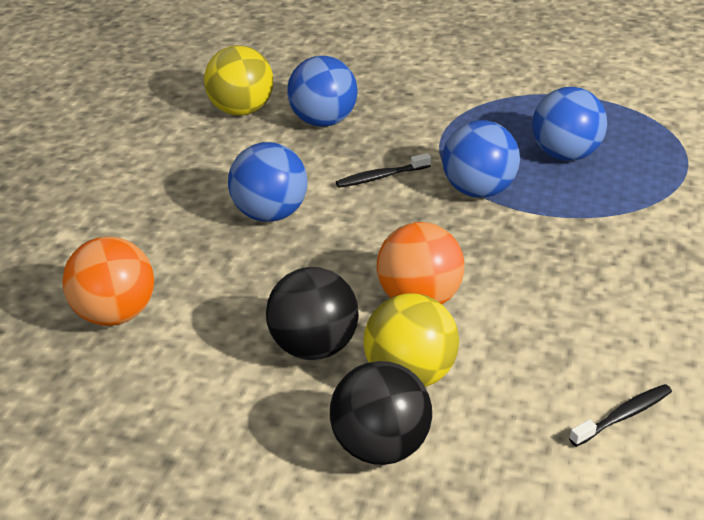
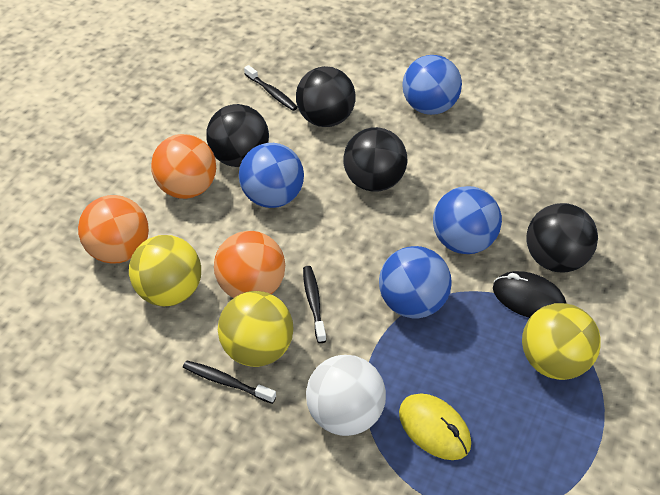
black ball: 2 -> 4
black mouse: 0 -> 1
black toothbrush: 2 -> 3
orange ball: 2 -> 3
white ball: 0 -> 1
yellow ball: 2 -> 3
yellow mouse: 0 -> 1

